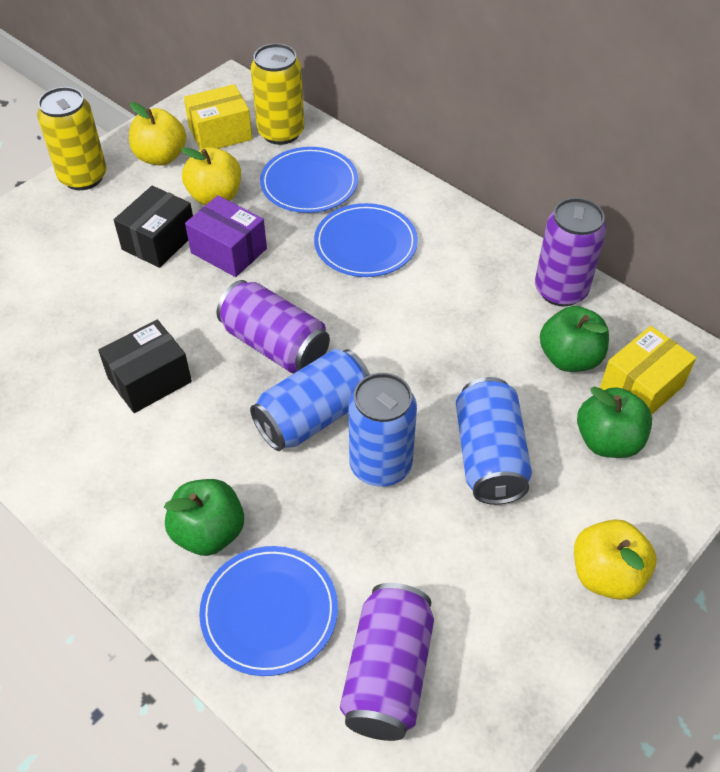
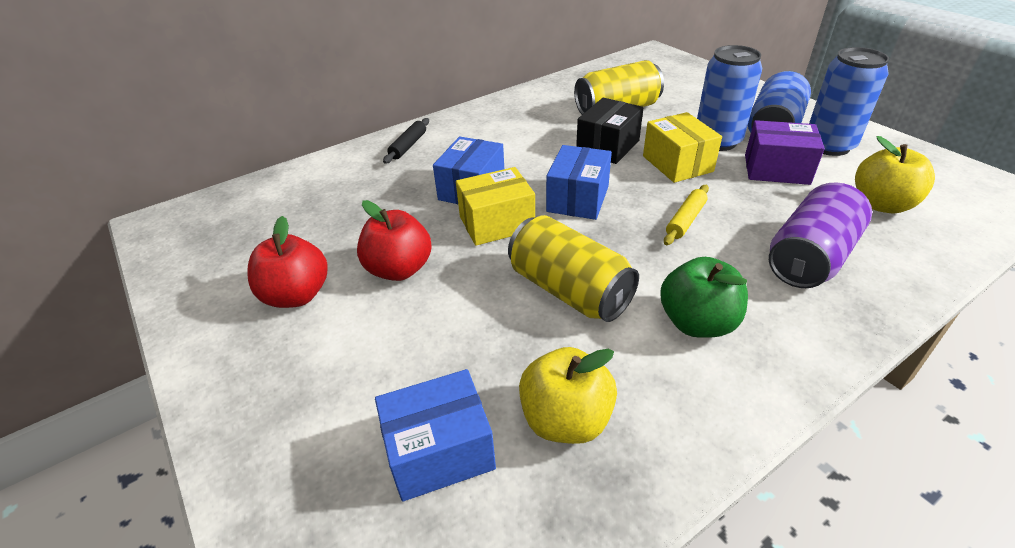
black box: 2 -> 1
black rolling pin: 0 -> 1
blue box: 0 -> 3
blue plate: 3 -> 0
green apple: 3 -> 1
purple can: 3 -> 1
red apple: 0 -> 2
yellow apple: 3 -> 2
yellow rolling pin: 0 -> 1

